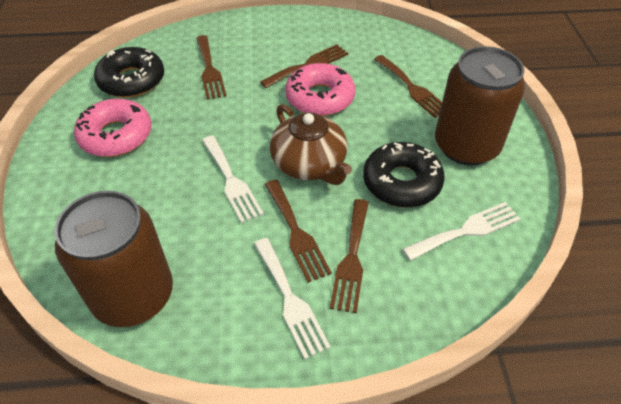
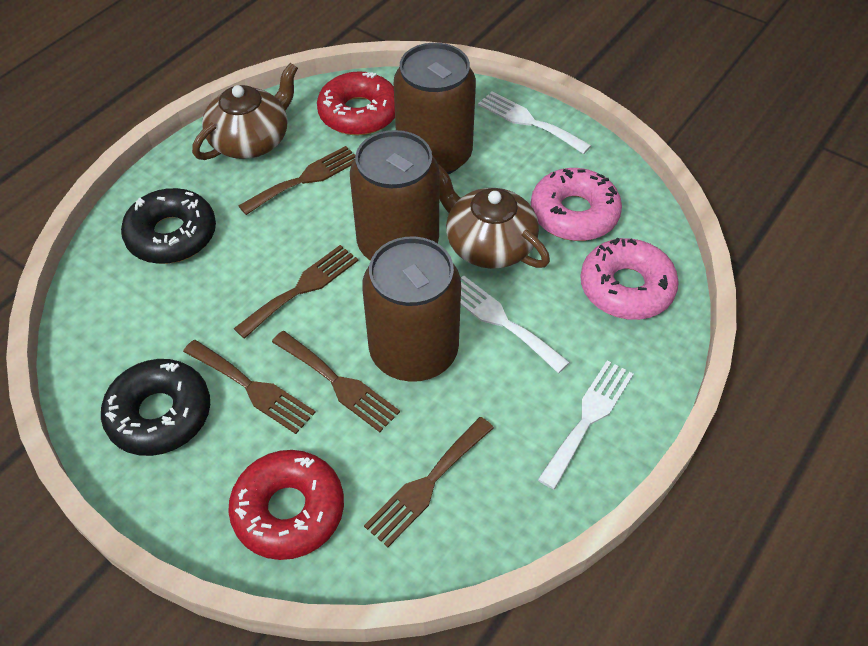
brown can: 2 -> 3
brown teapot: 1 -> 2
red donut: 0 -> 2

